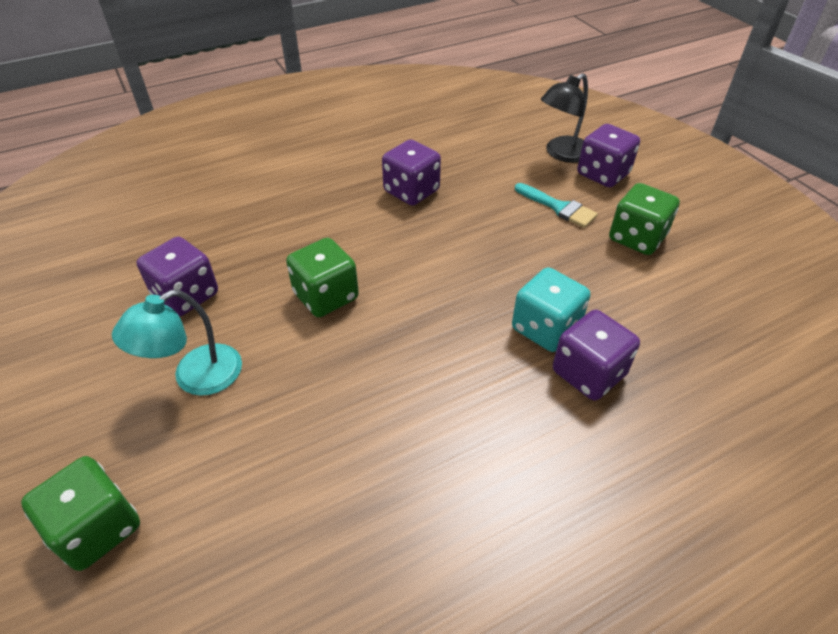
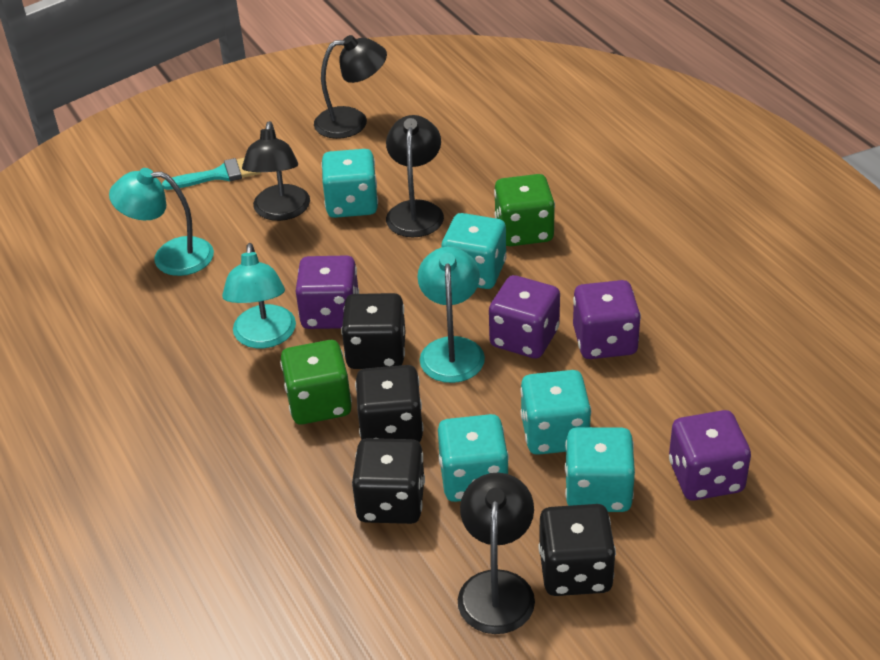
black dice: 0 -> 4
black lamp: 1 -> 4
green dice: 3 -> 2
turquoise dice: 1 -> 5
turquoise lamp: 1 -> 3

